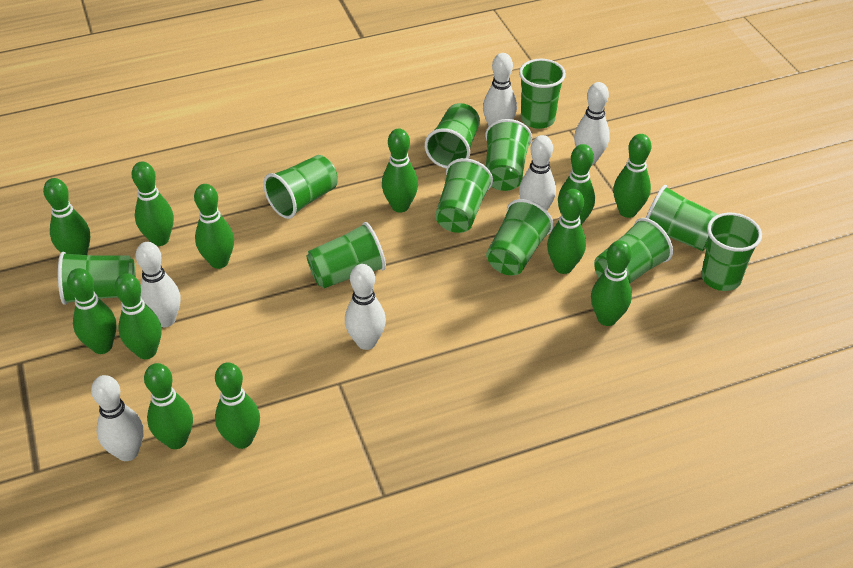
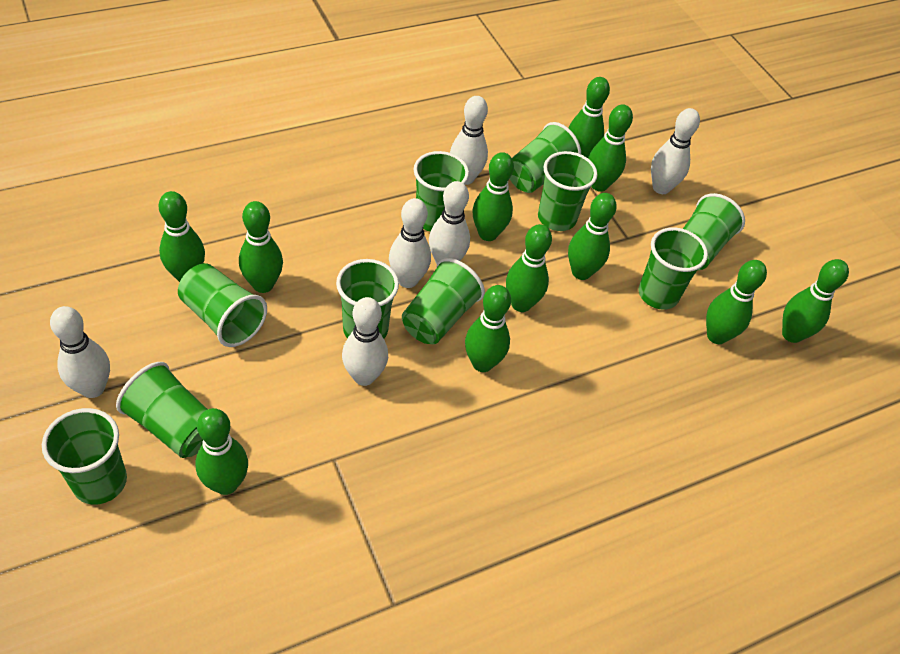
green bowling pin: 12 -> 11
green cup: 11 -> 10

